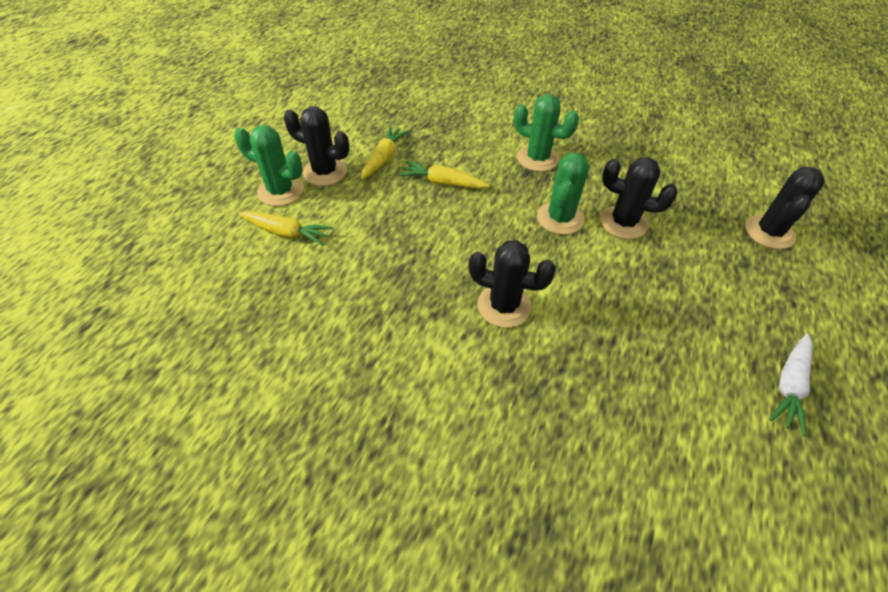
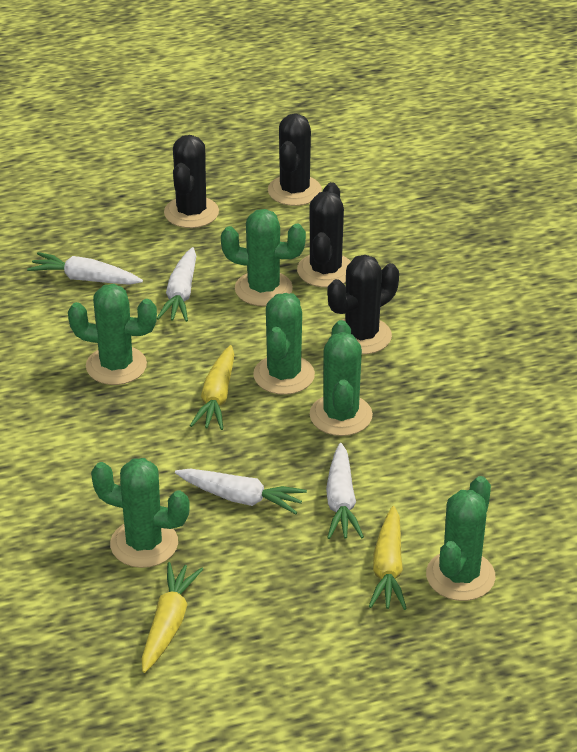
green cactus: 3 -> 6
white carrot: 1 -> 4

